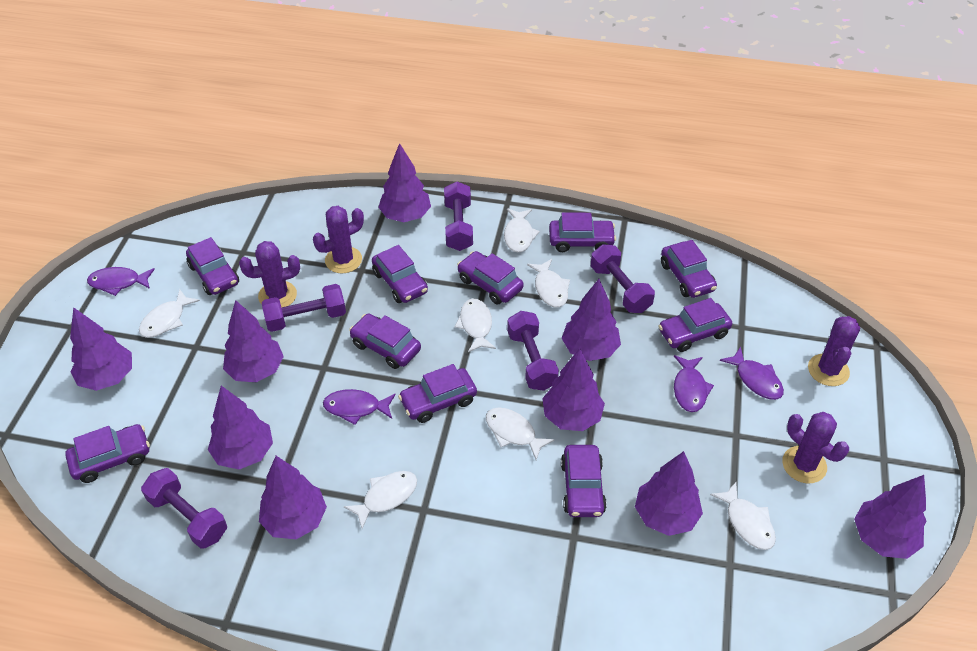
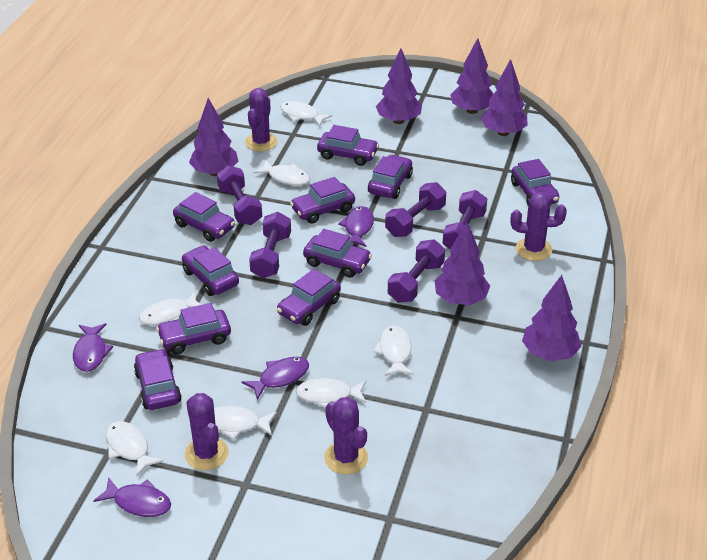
purple tree: 9 -> 6

